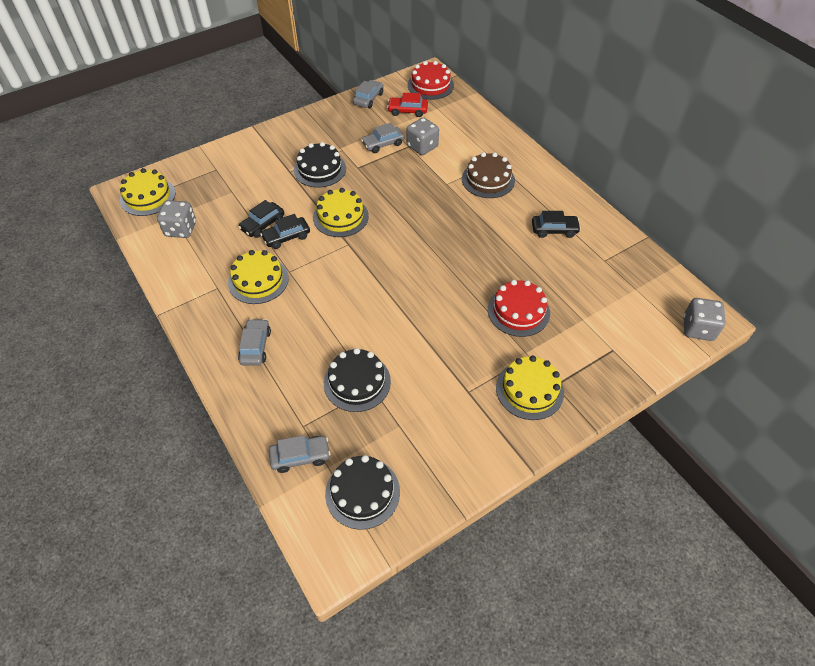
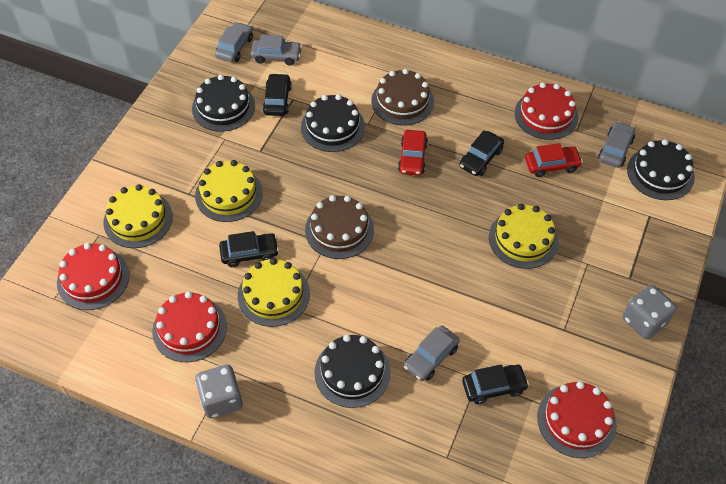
black cake: 3 -> 4
black car: 3 -> 4
brown cake: 1 -> 2
grey dice: 3 -> 2
red cake: 2 -> 4
red car: 1 -> 2

